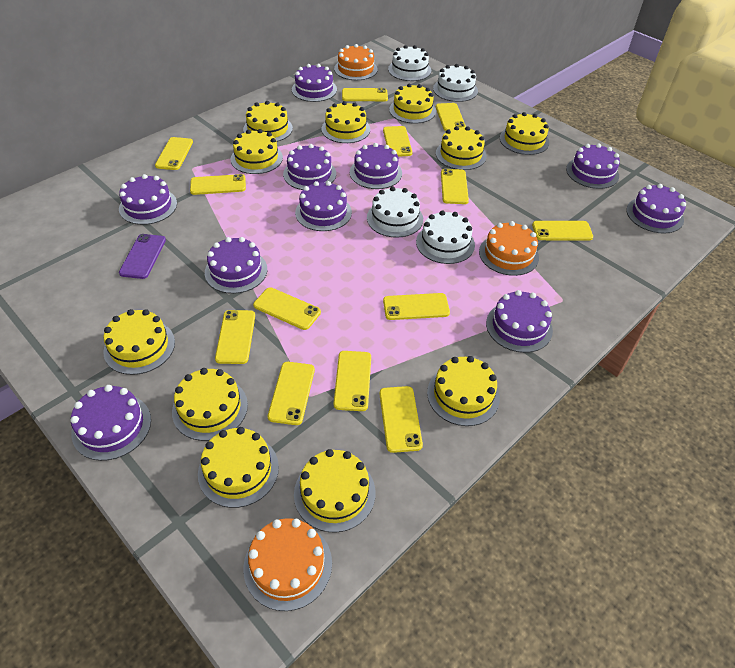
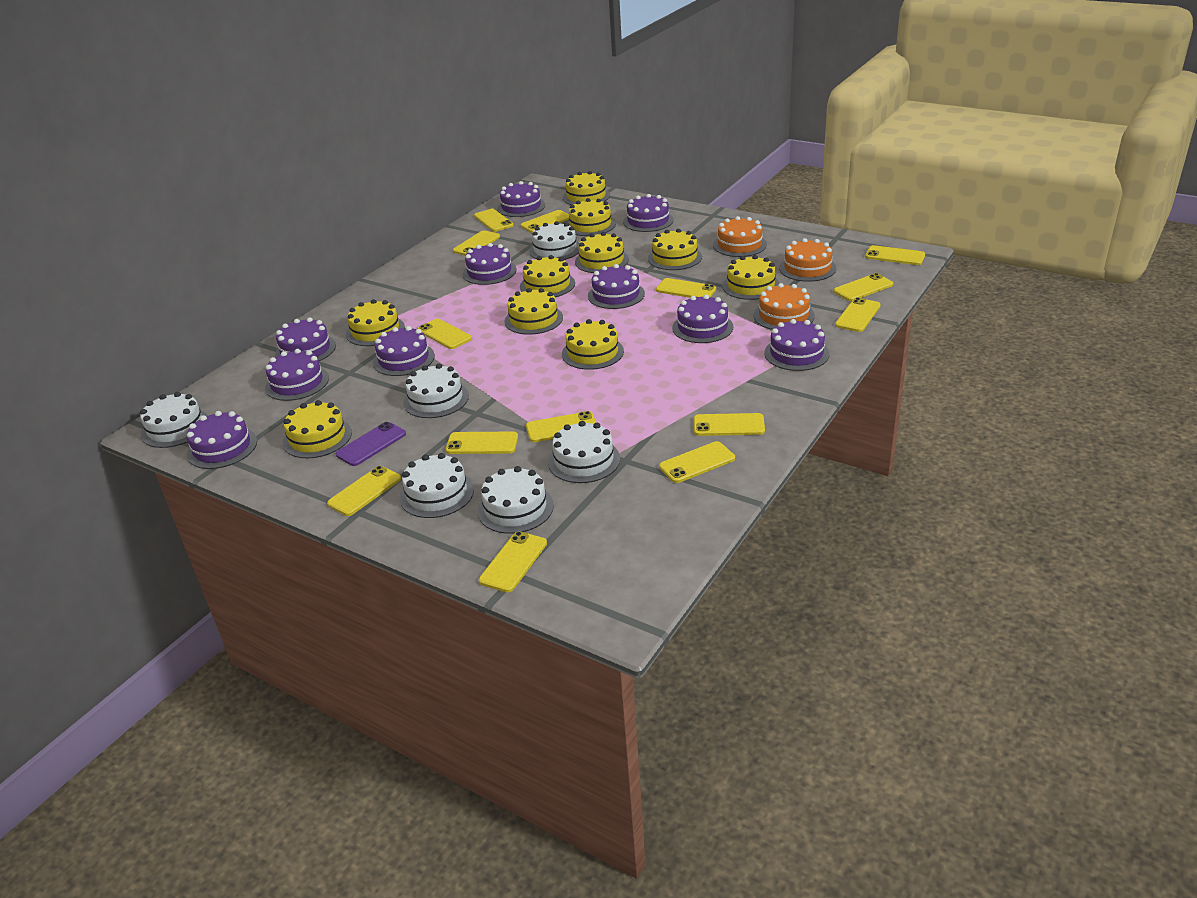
white cake: 4 -> 6
yellow cake: 11 -> 10
yellow phone: 13 -> 14

